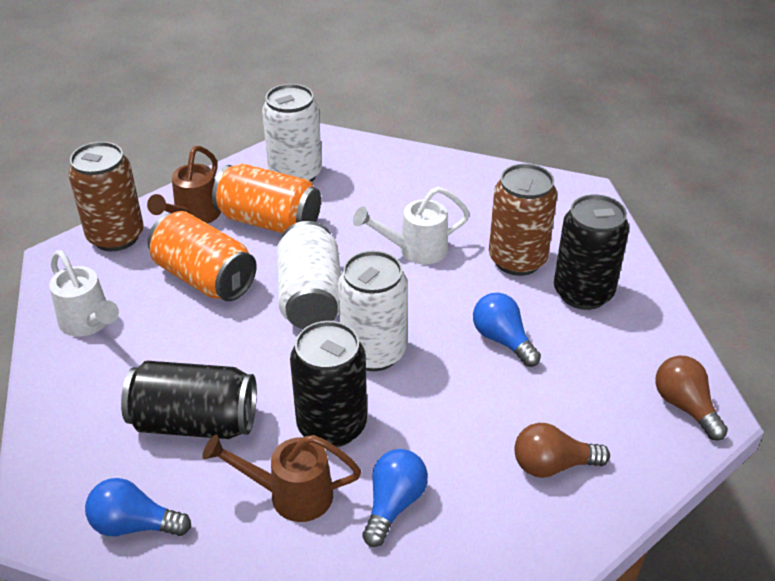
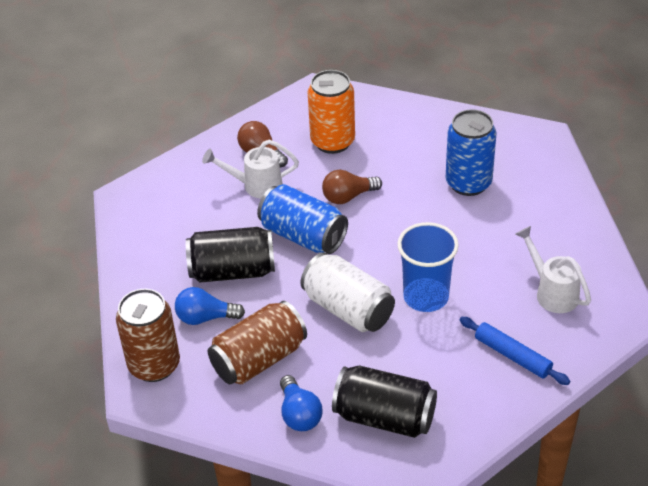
black can: 3 -> 2
blue can: 0 -> 2
blue cup: 0 -> 1
blue light bulb: 3 -> 2
blue rolling pin: 0 -> 1
brown watering can: 2 -> 0
orange can: 2 -> 1
white can: 3 -> 1

